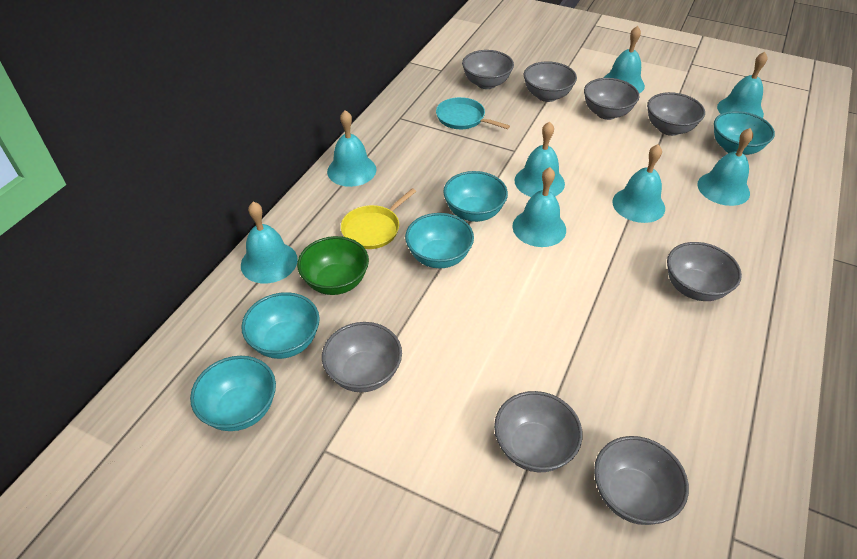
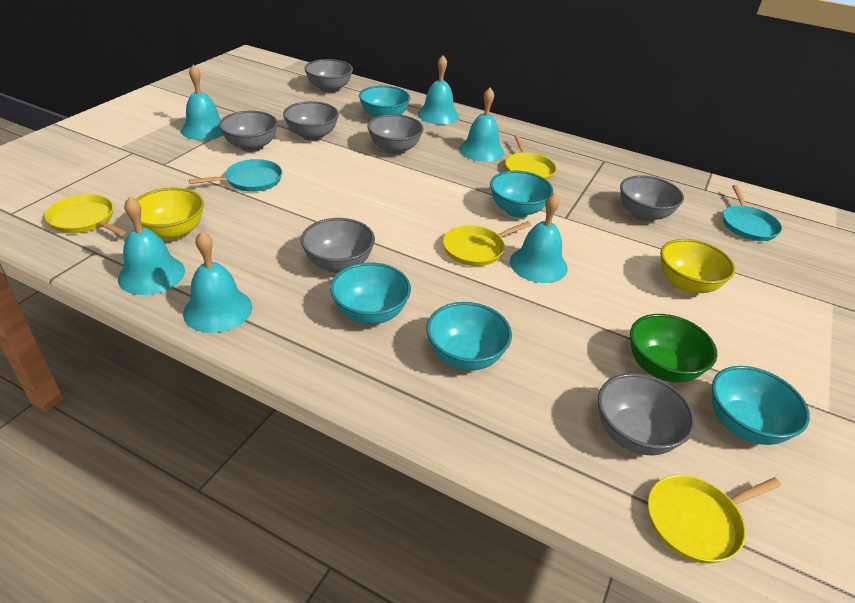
grey bowl: 8 -> 7
turquoise bell: 8 -> 6
turquoise pan: 1 -> 2
yellow bowl: 0 -> 2
yellow pan: 1 -> 4

